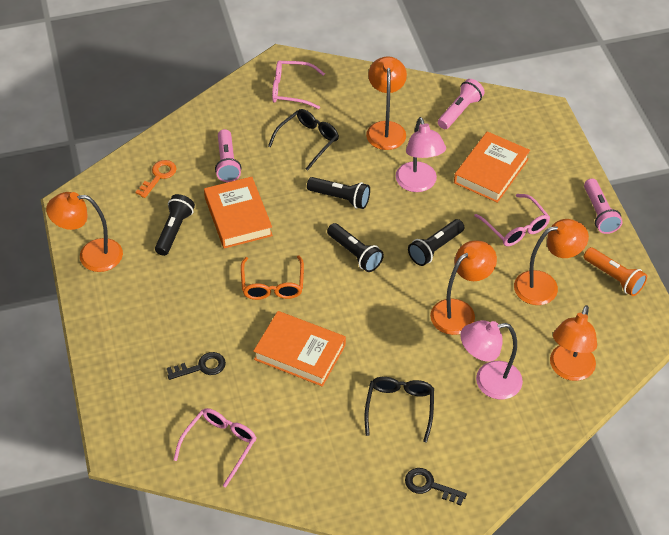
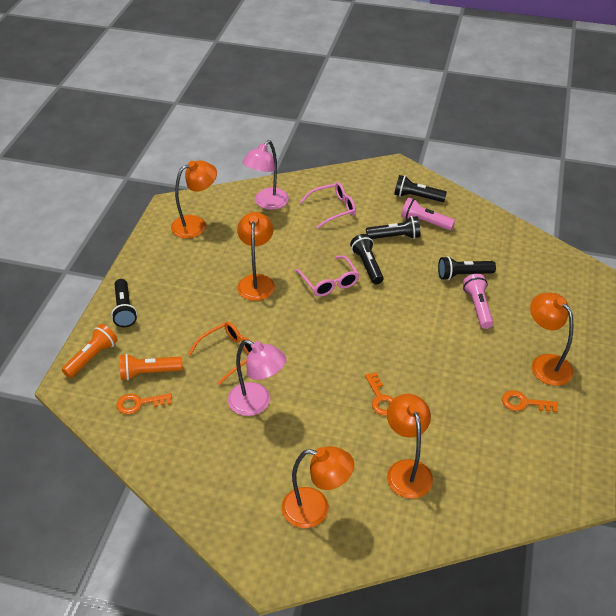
black flashlight: 4 -> 5
black glasses: 2 -> 0
black key: 2 -> 0
orange book: 3 -> 0
orange flashlight: 1 -> 2
orange key: 1 -> 3
pink flashlight: 3 -> 2
pink glasses: 3 -> 2

